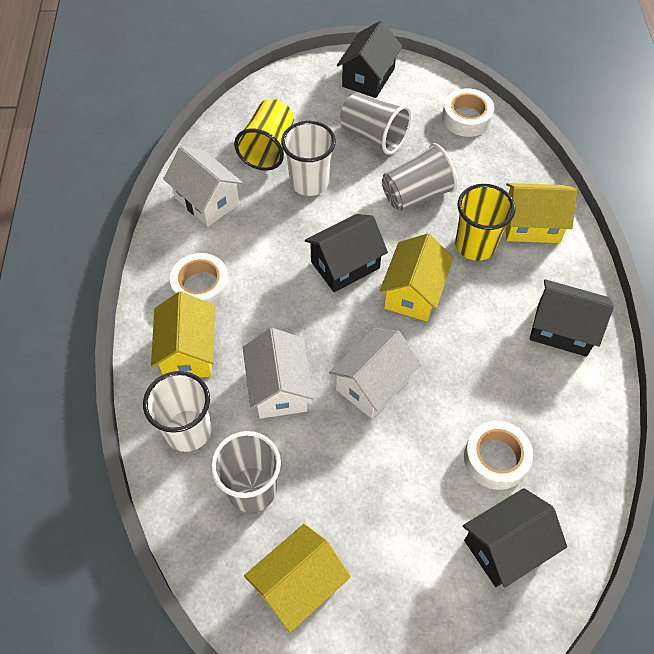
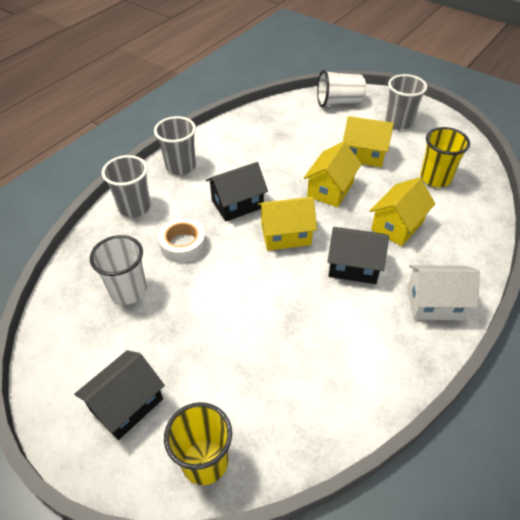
black house: 4 -> 3
white house: 3 -> 1
white tape: 3 -> 1

